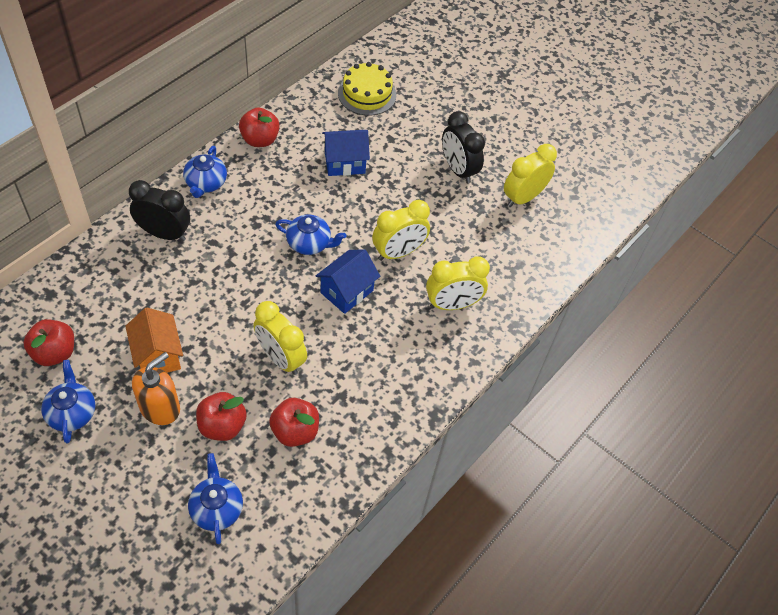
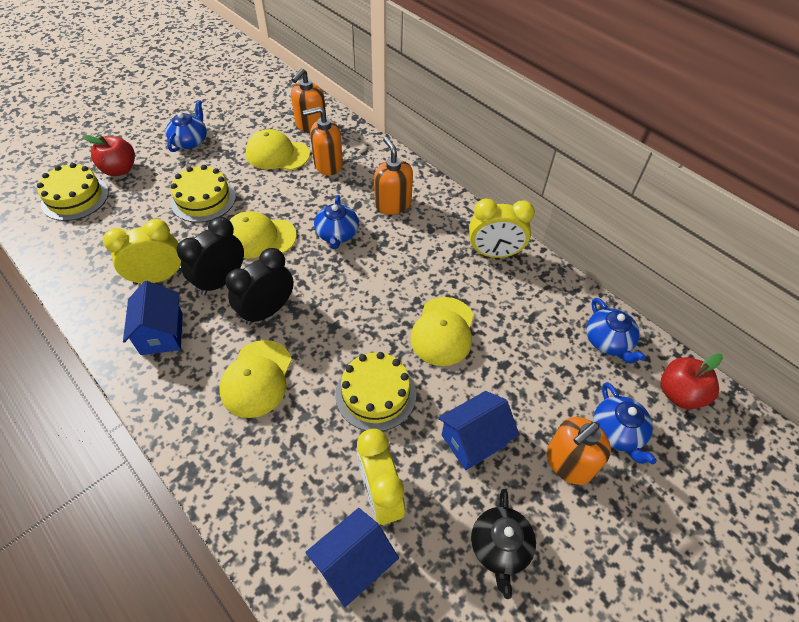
black teapot: 0 -> 1
blue house: 2 -> 3
orange house: 1 -> 0
orange soap dispenser: 1 -> 4
red apple: 4 -> 2
yellow cake: 1 -> 3
yellow cap: 0 -> 4
yellow clock: 4 -> 3

